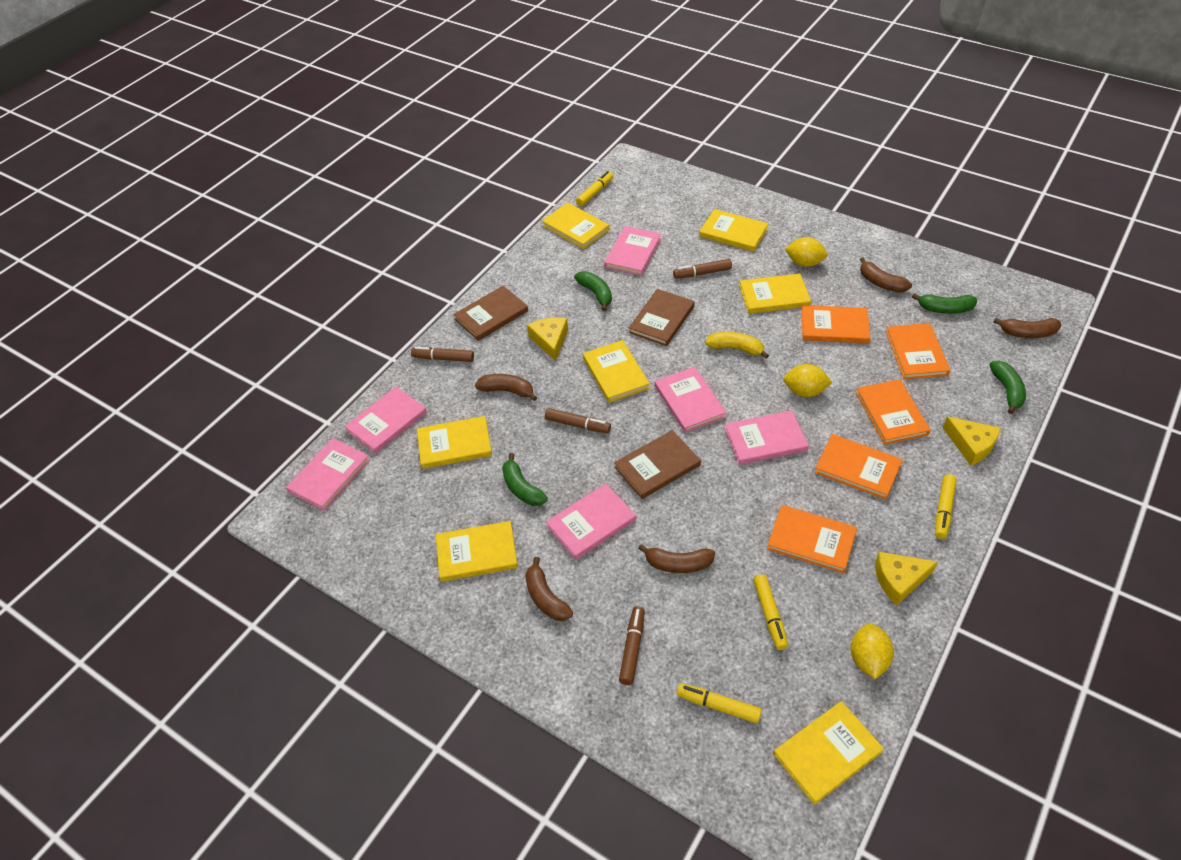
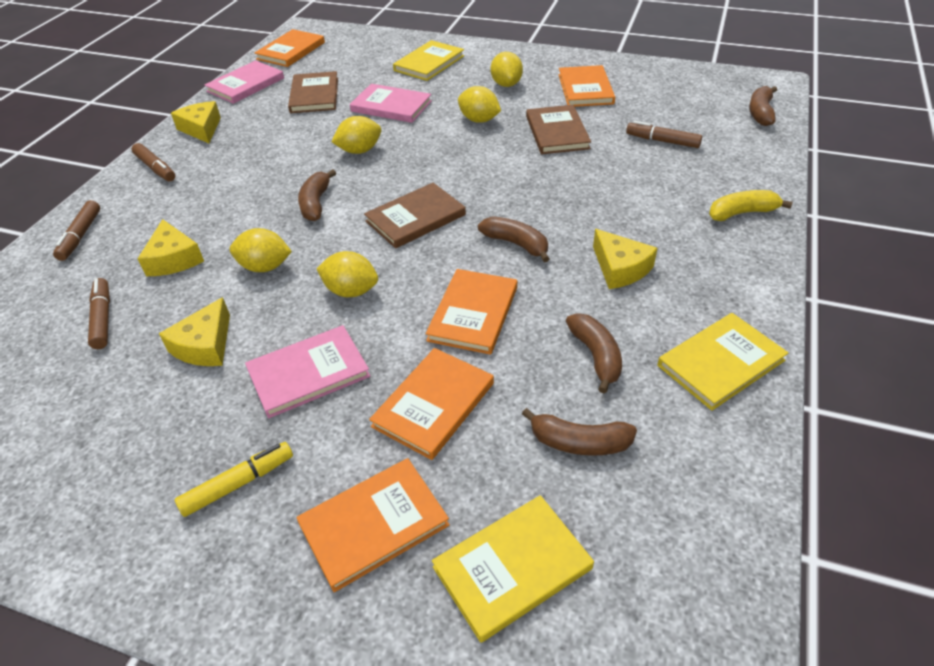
green banana: 4 -> 0
pink book: 6 -> 3
yellow book: 7 -> 3
yellow cheese: 3 -> 4
yellow lemon: 3 -> 5
yellow marker: 4 -> 1

